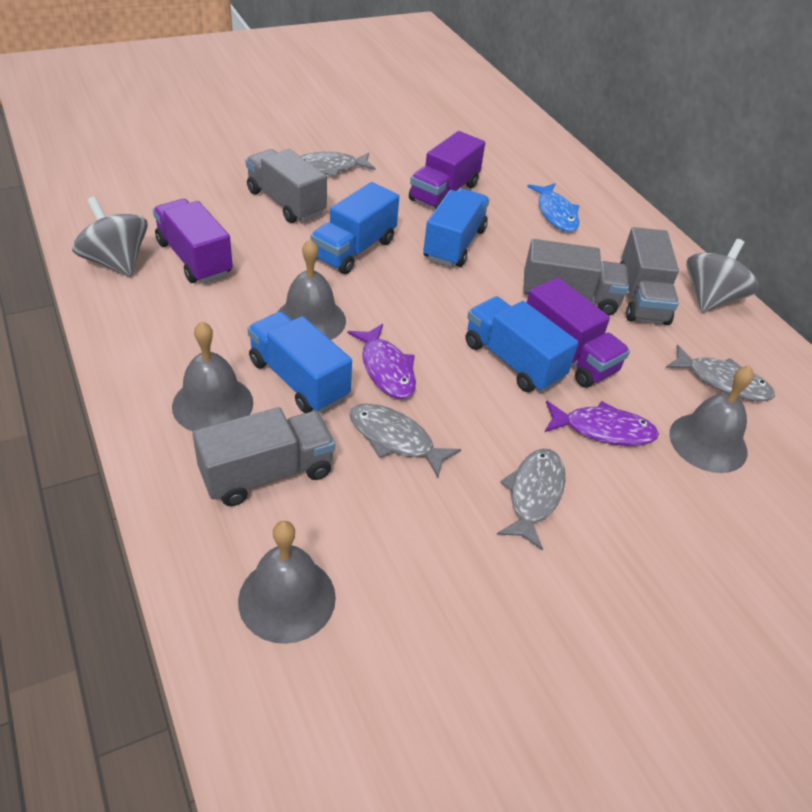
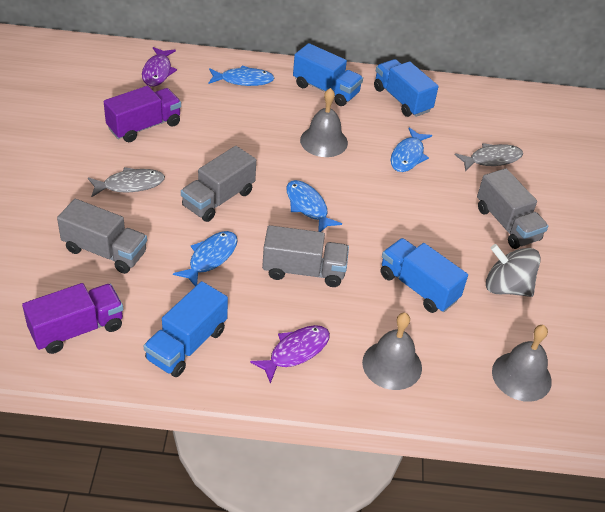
blue fish: 1 -> 4
grey bell: 4 -> 3
grey fish: 4 -> 2
grey spinning top: 2 -> 1
purple truck: 3 -> 2

